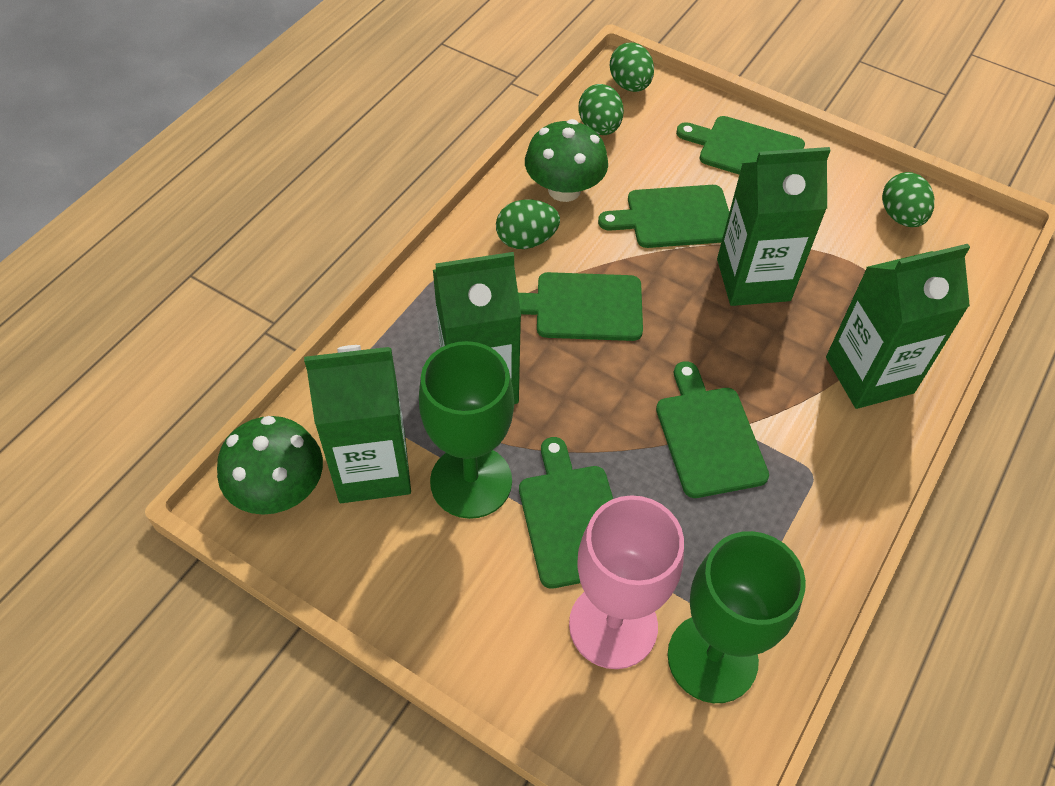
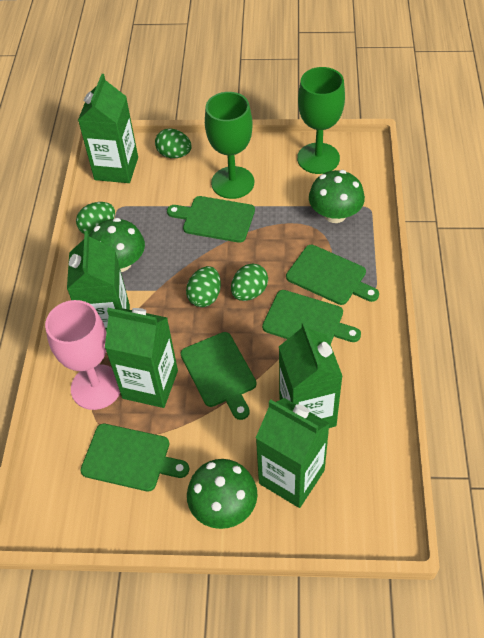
green carton: 4 -> 5
green mushroom: 2 -> 3

